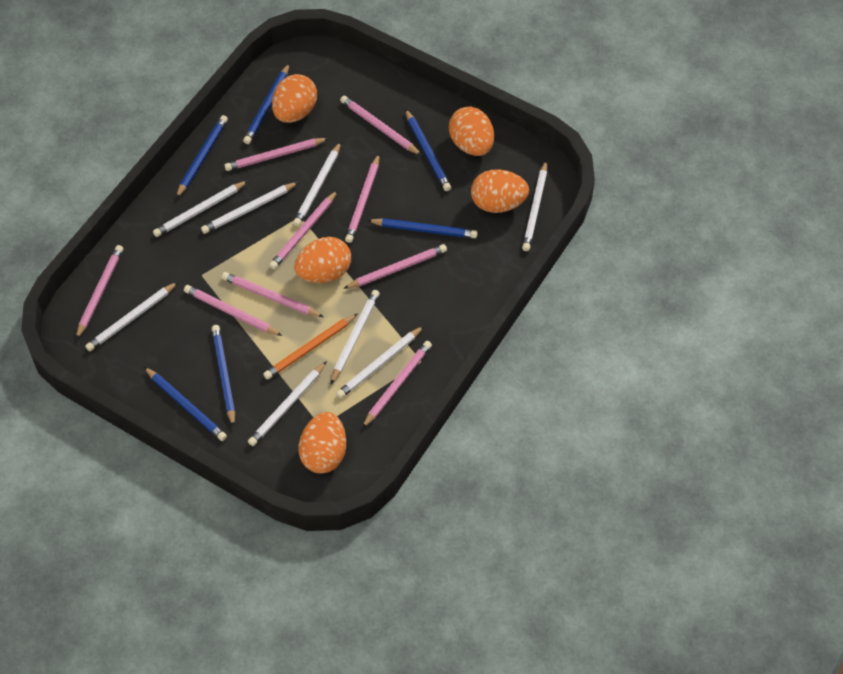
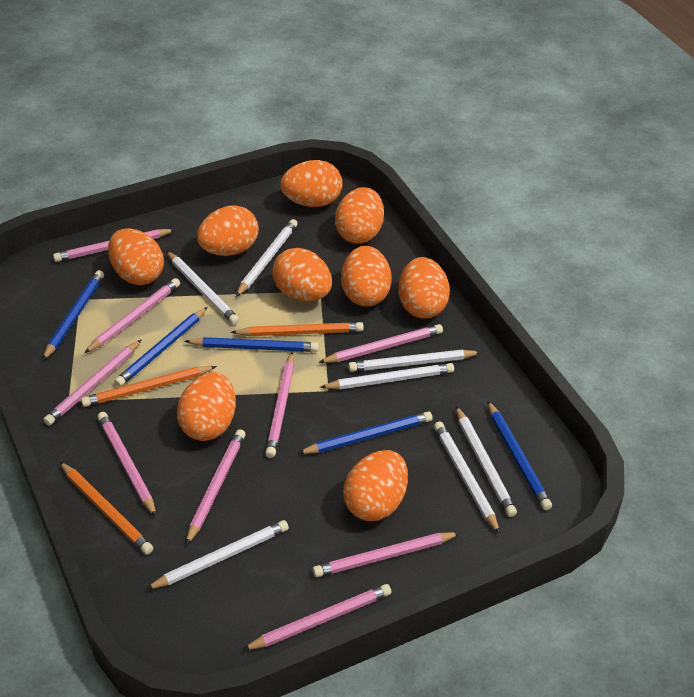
blue pencil: 6 -> 5
orange egg: 5 -> 9
orange pencil: 1 -> 3
white pencil: 8 -> 7

